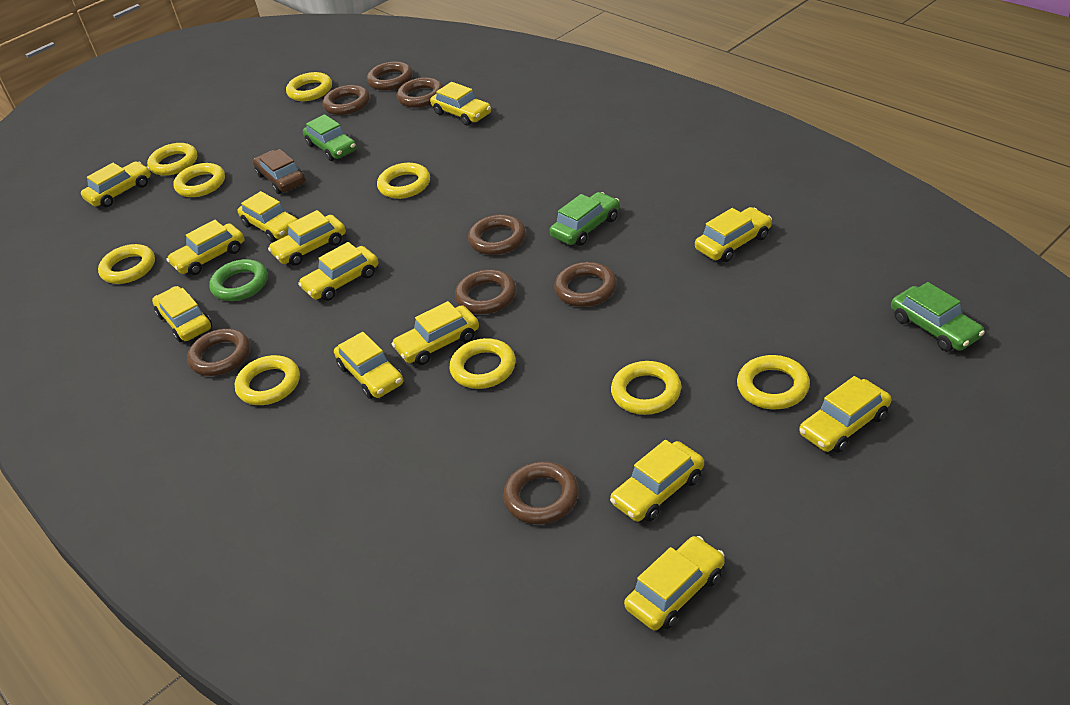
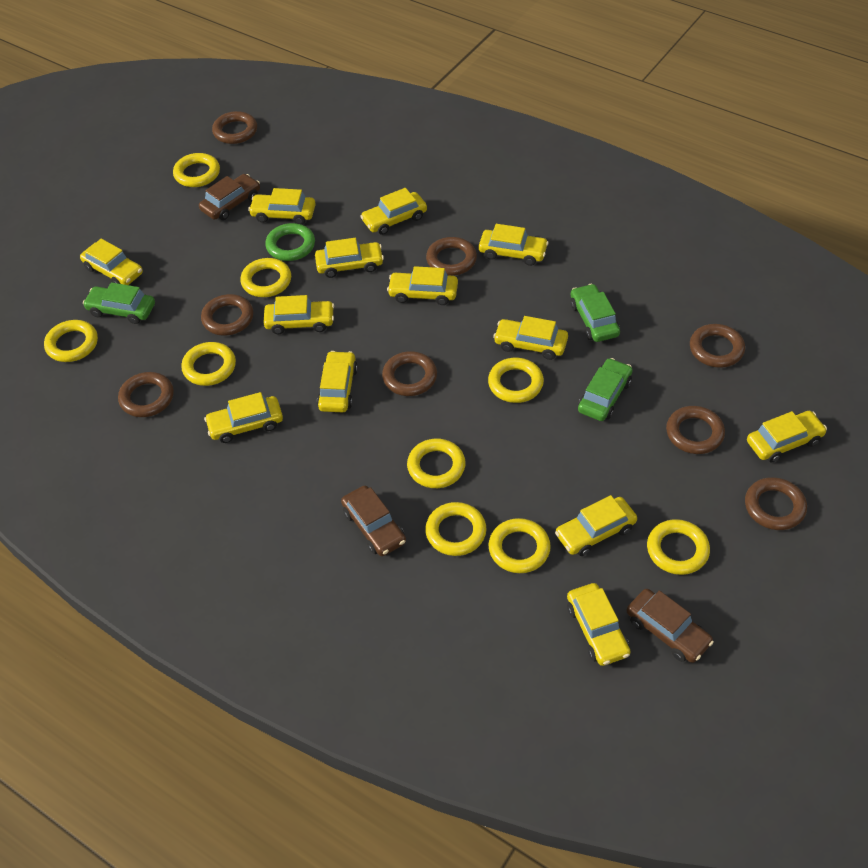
brown car: 1 -> 3

